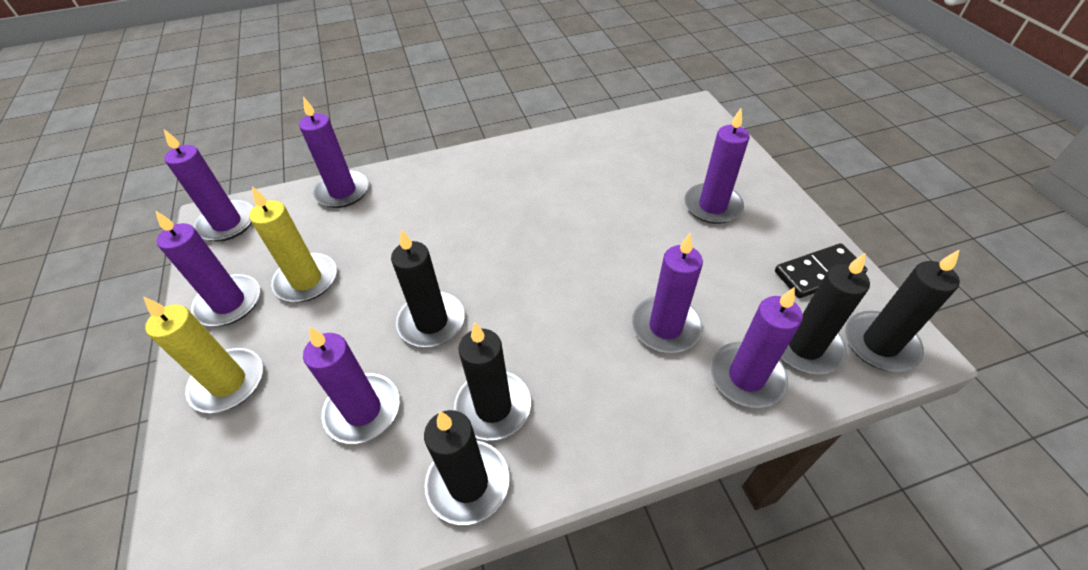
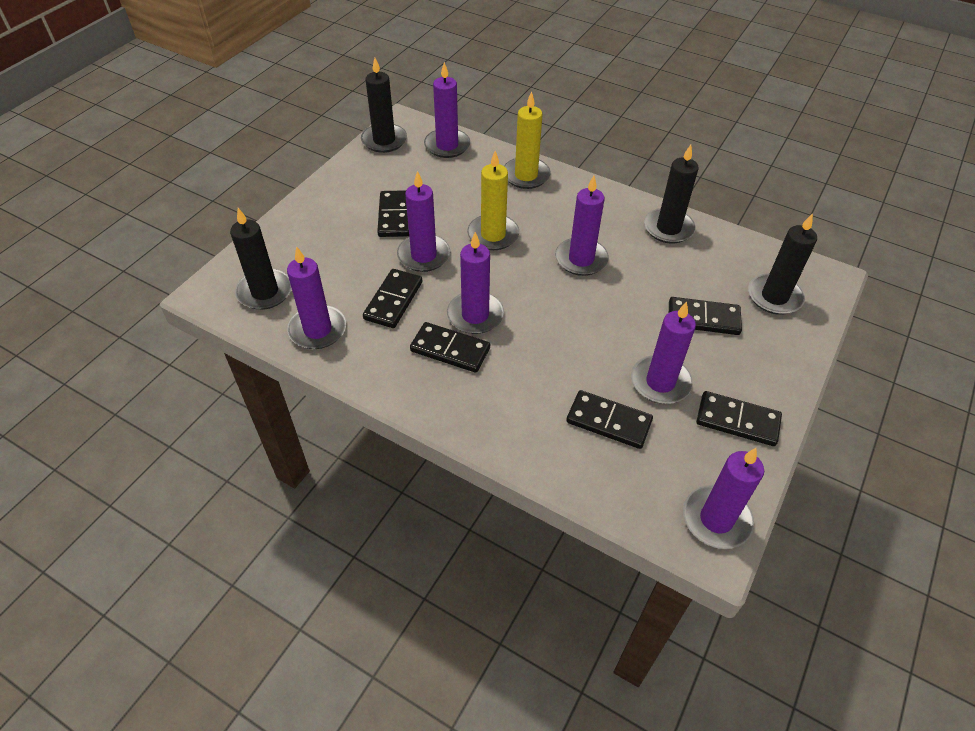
black candle: 5 -> 4
black domino: 1 -> 6

